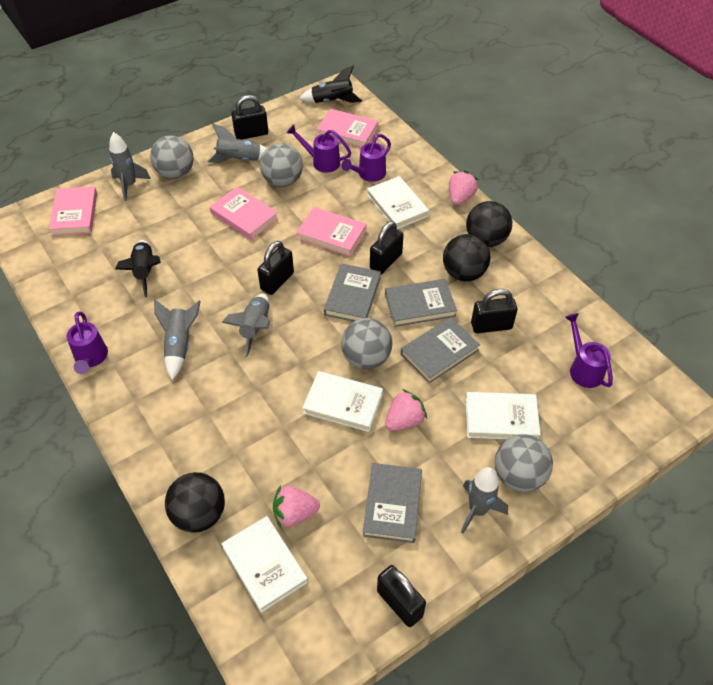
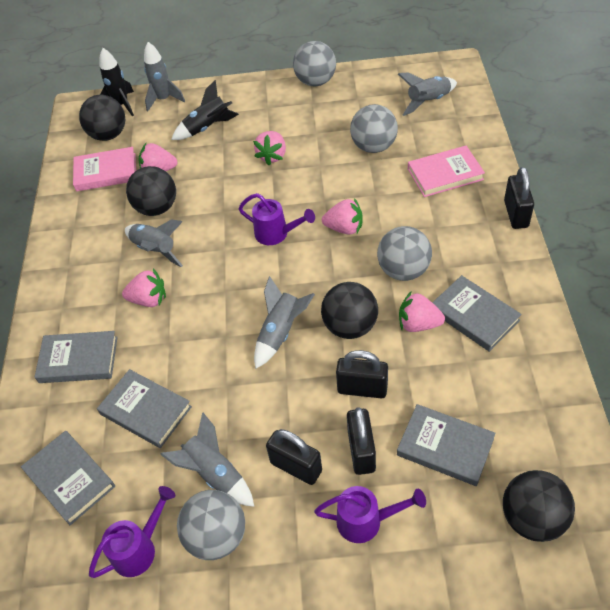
black ball: 3 -> 4
black padlock: 5 -> 4
grey book: 4 -> 5
pink book: 4 -> 2
pink strawberry: 3 -> 5
purple watering can: 4 -> 3
white book: 4 -> 0

